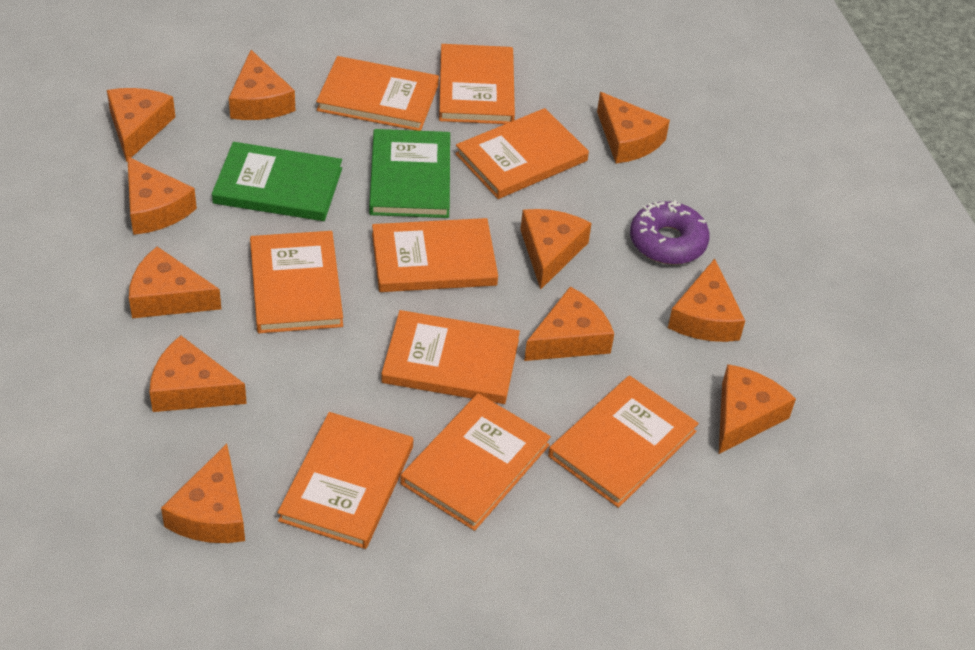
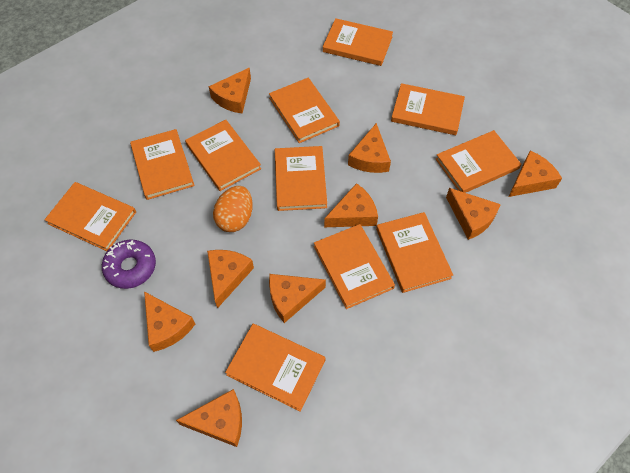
green book: 2 -> 0
orange book: 9 -> 11
orange cheese: 11 -> 9
orange egg: 0 -> 1

